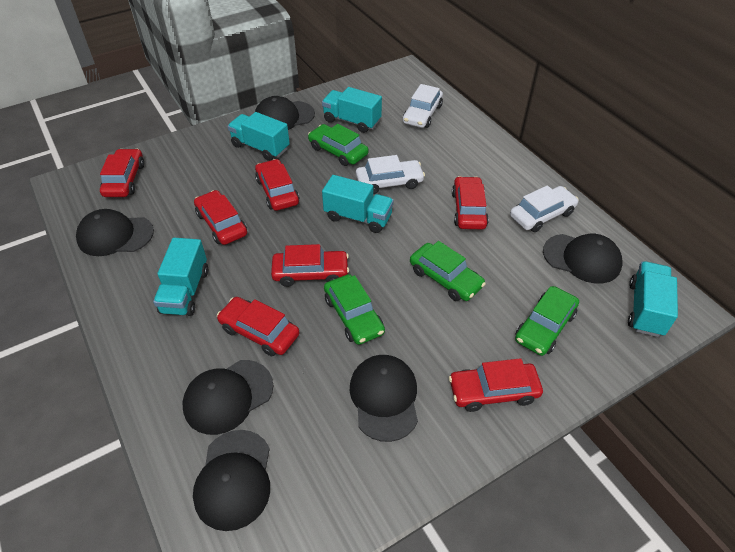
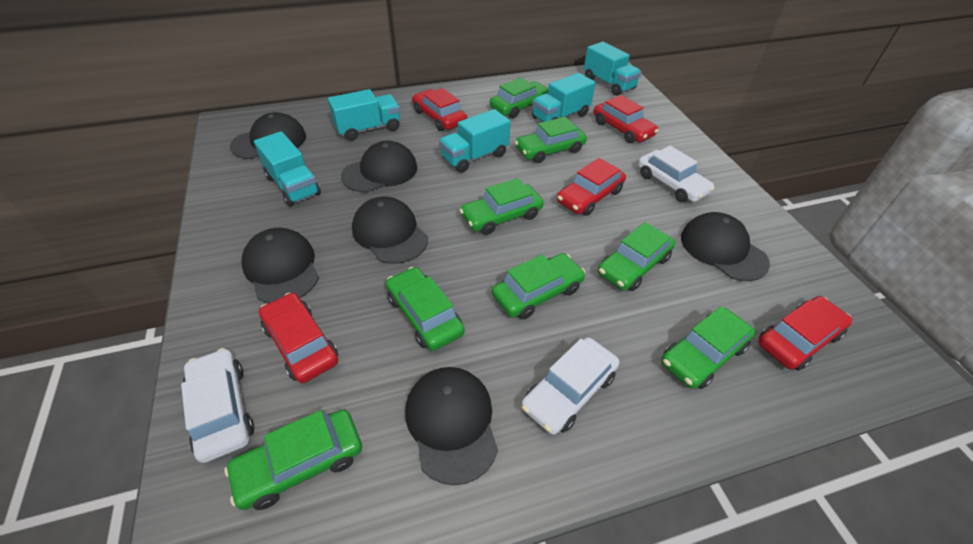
green car: 4 -> 8
red car: 7 -> 5

